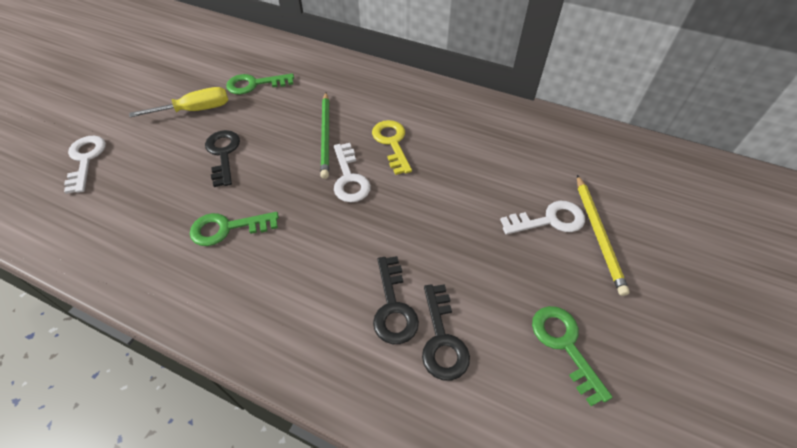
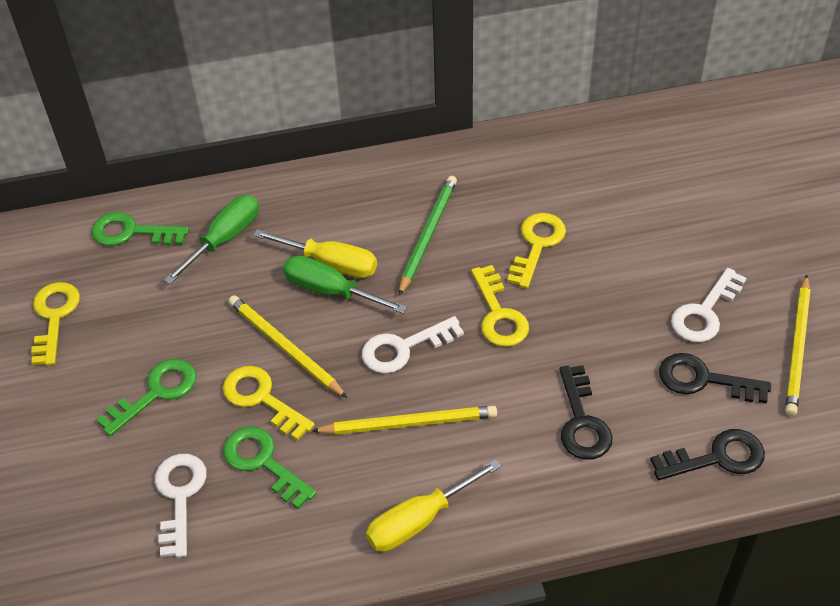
green screwdriver: 0 -> 2
yellow key: 1 -> 4
yellow pencil: 1 -> 3
yellow screwdriver: 1 -> 2

